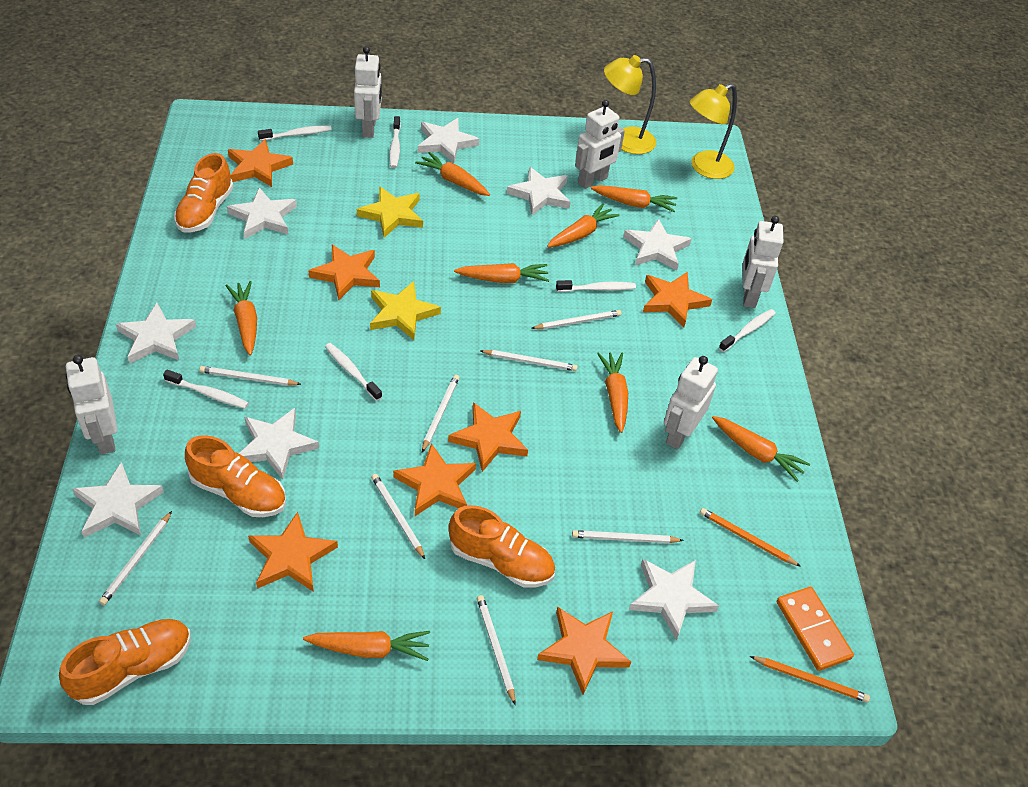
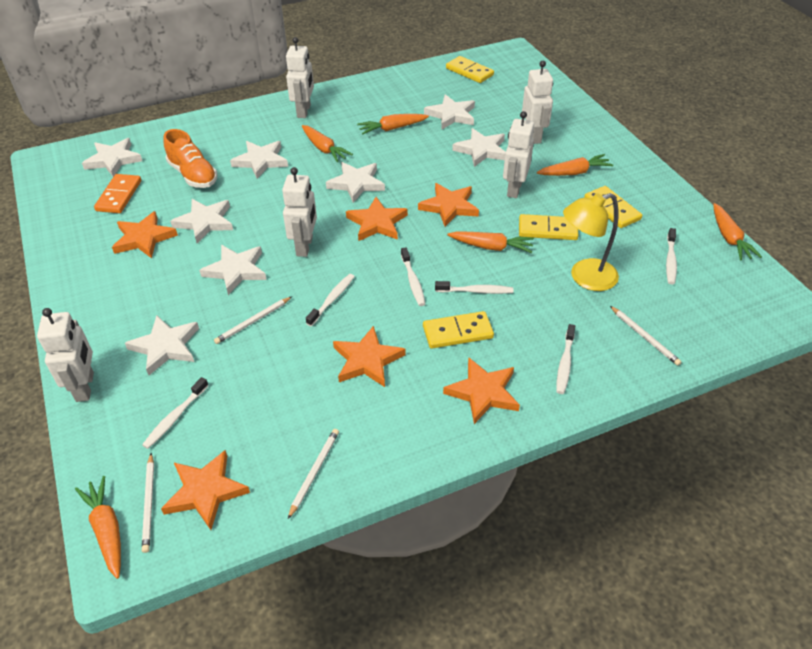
orange carrot: 8 -> 6
orange pencil: 2 -> 0
orange shoe: 4 -> 1
orange star: 7 -> 6
white pencil: 8 -> 4
yellow domino: 0 -> 4
yellow lamp: 2 -> 1
yellow star: 2 -> 0

